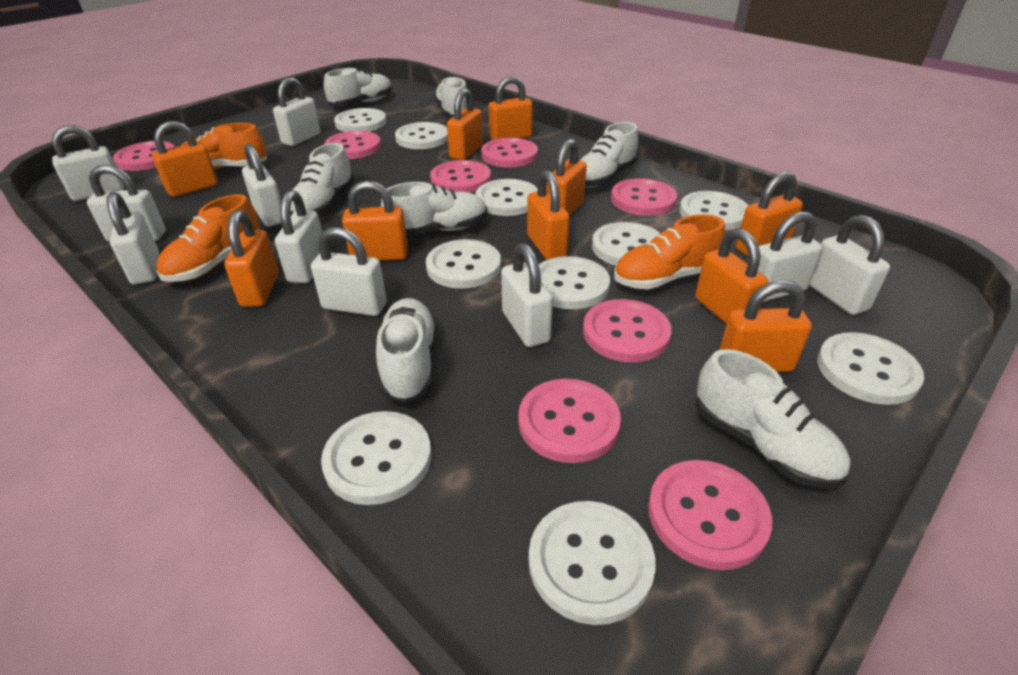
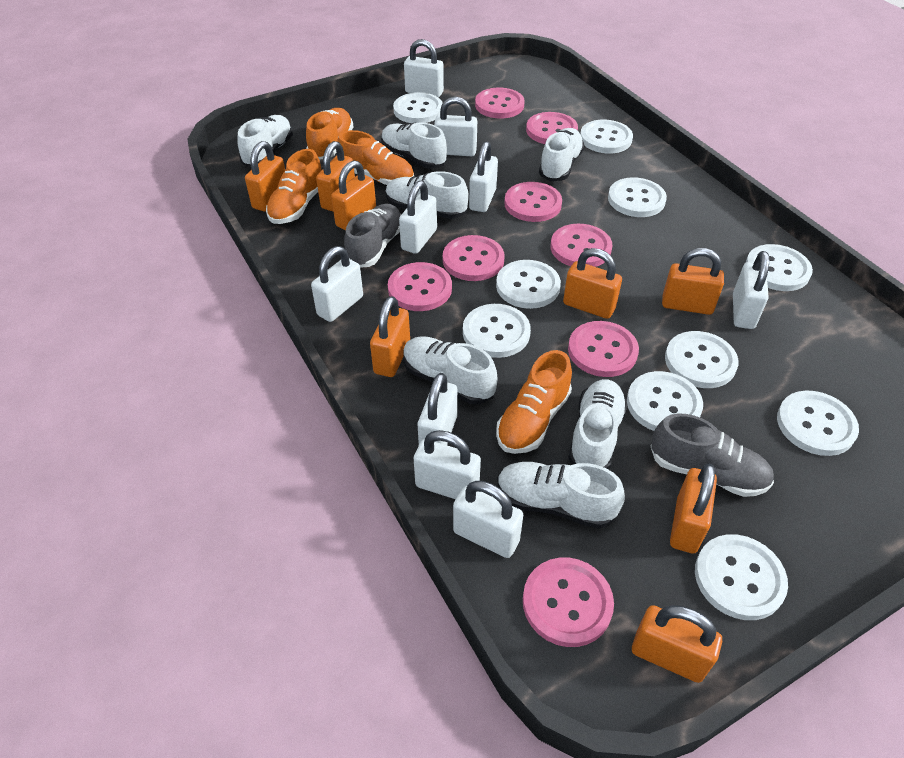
grey shoe: 0 -> 2
orange padlock: 10 -> 8
orange shoe: 3 -> 4
white padlock: 10 -> 9

